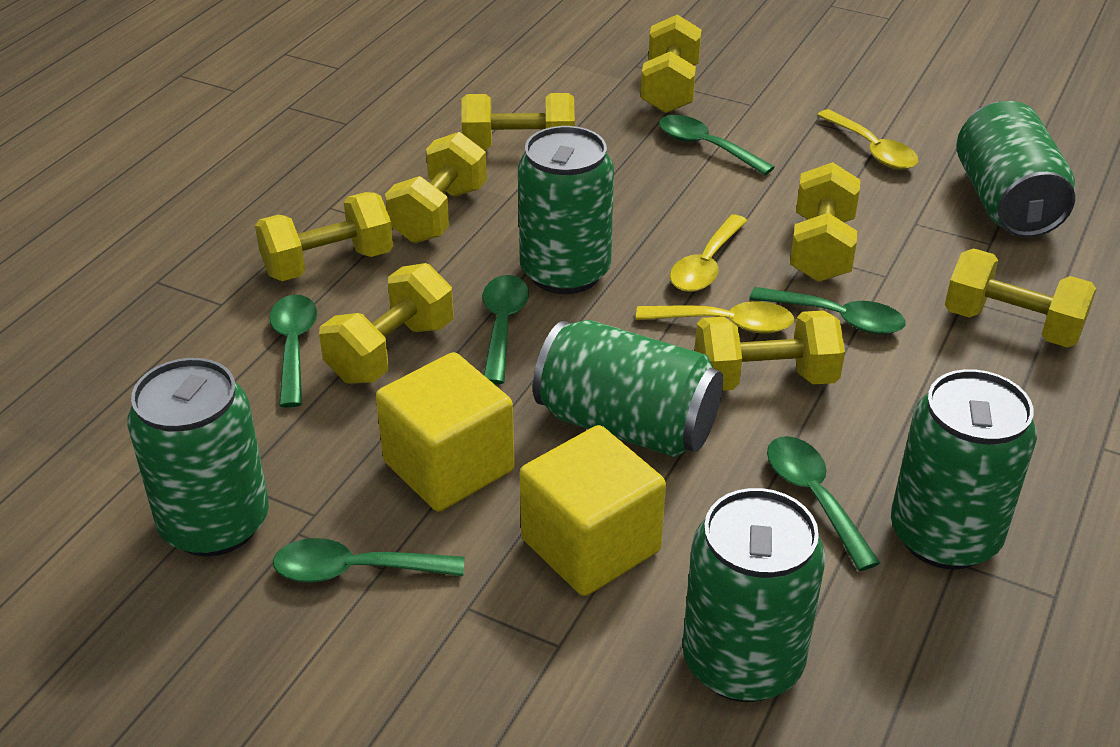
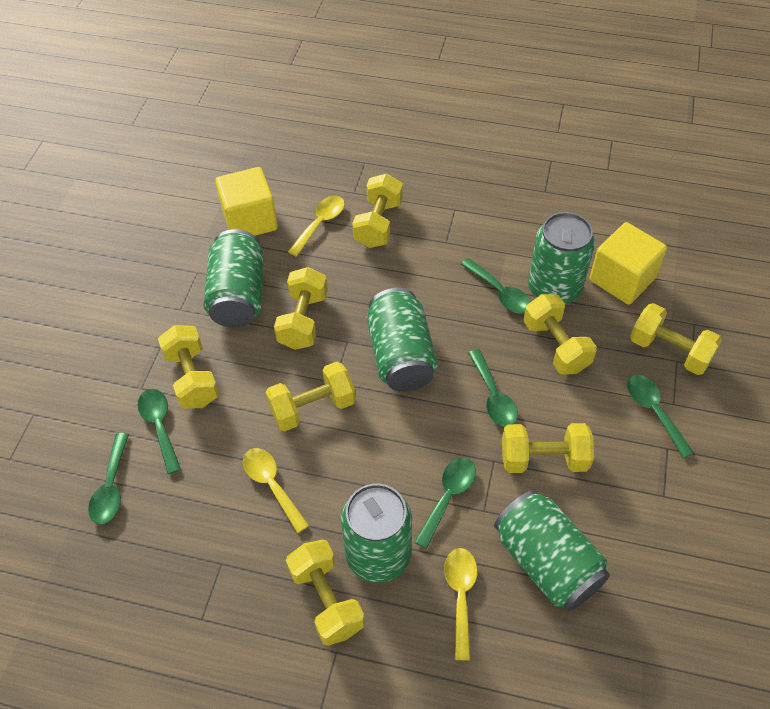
green can: 6 -> 5

